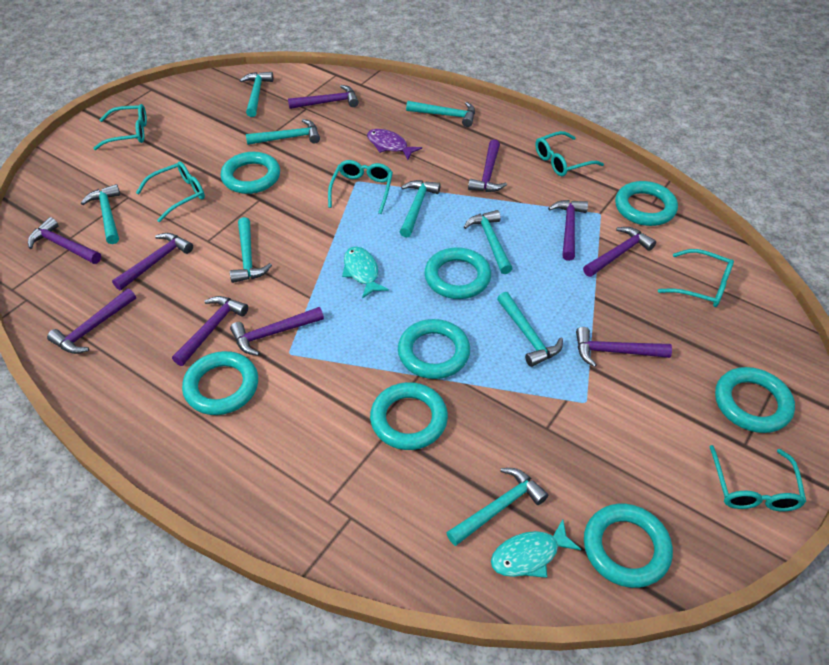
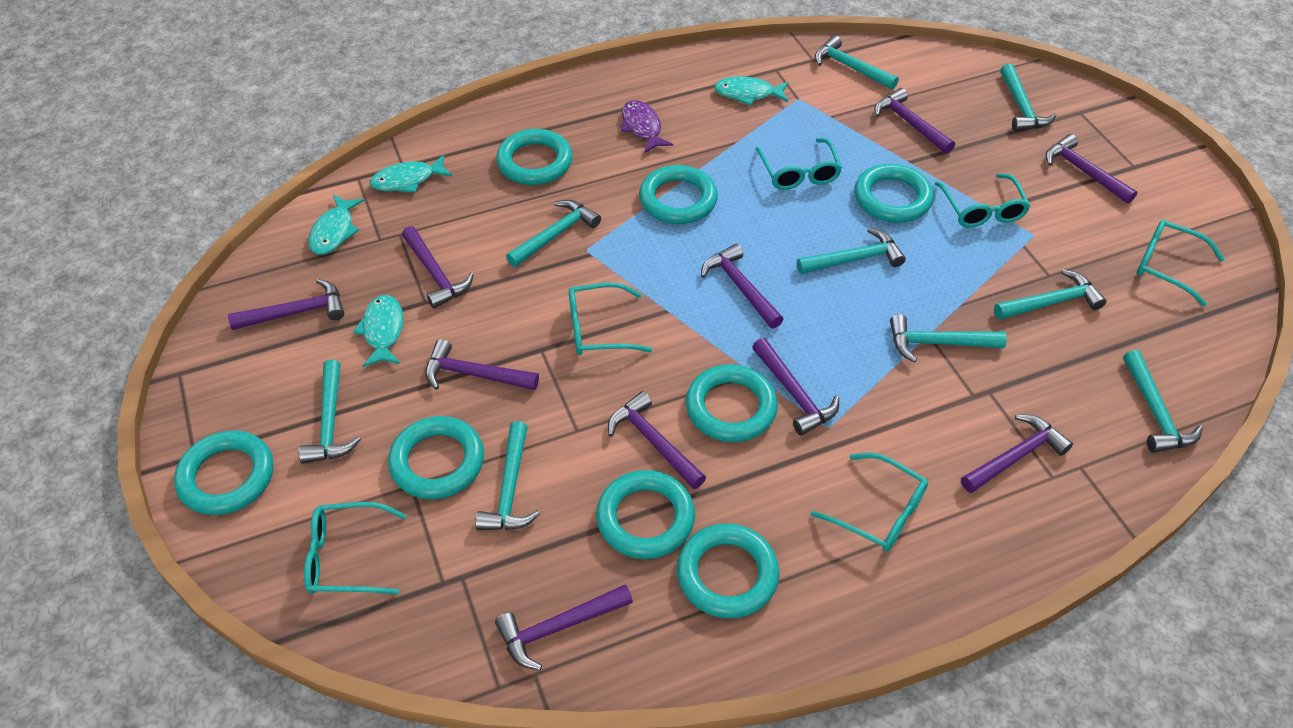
turquoise fish: 2 -> 4

